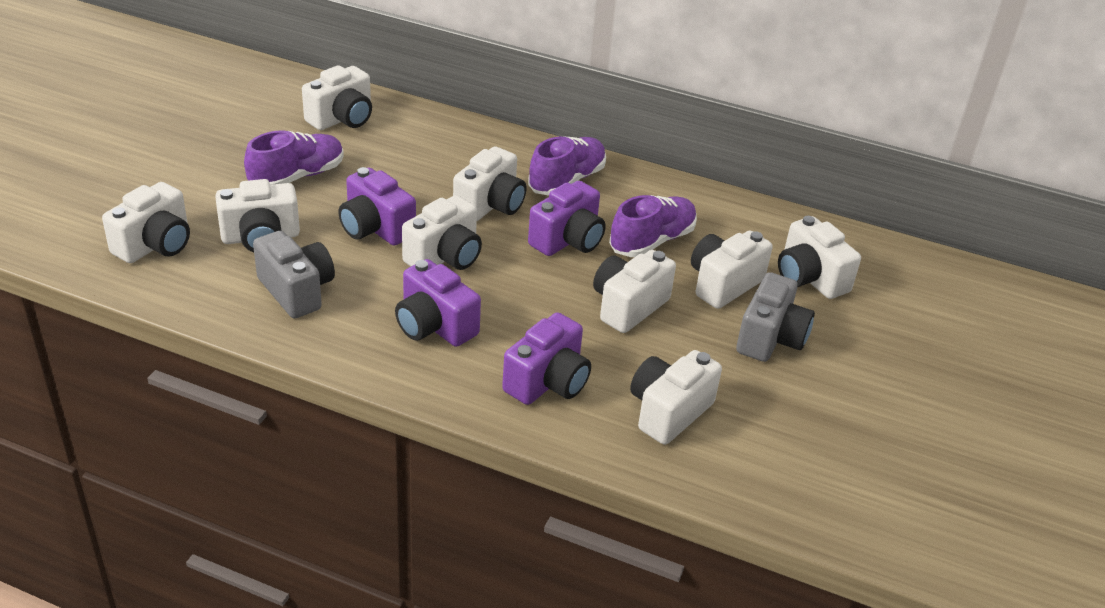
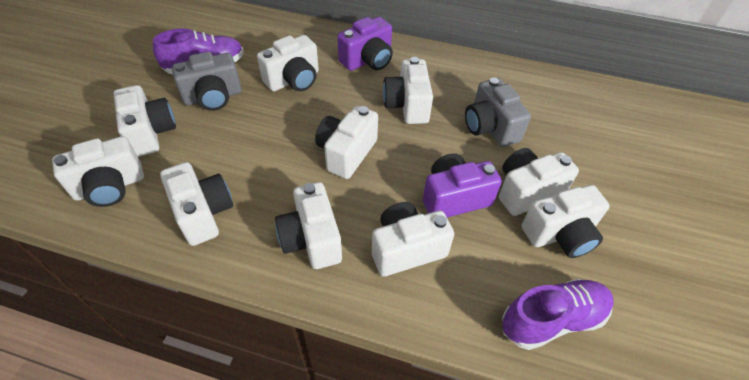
purple camera: 4 -> 2
purple shoe: 3 -> 2
white camera: 9 -> 10

